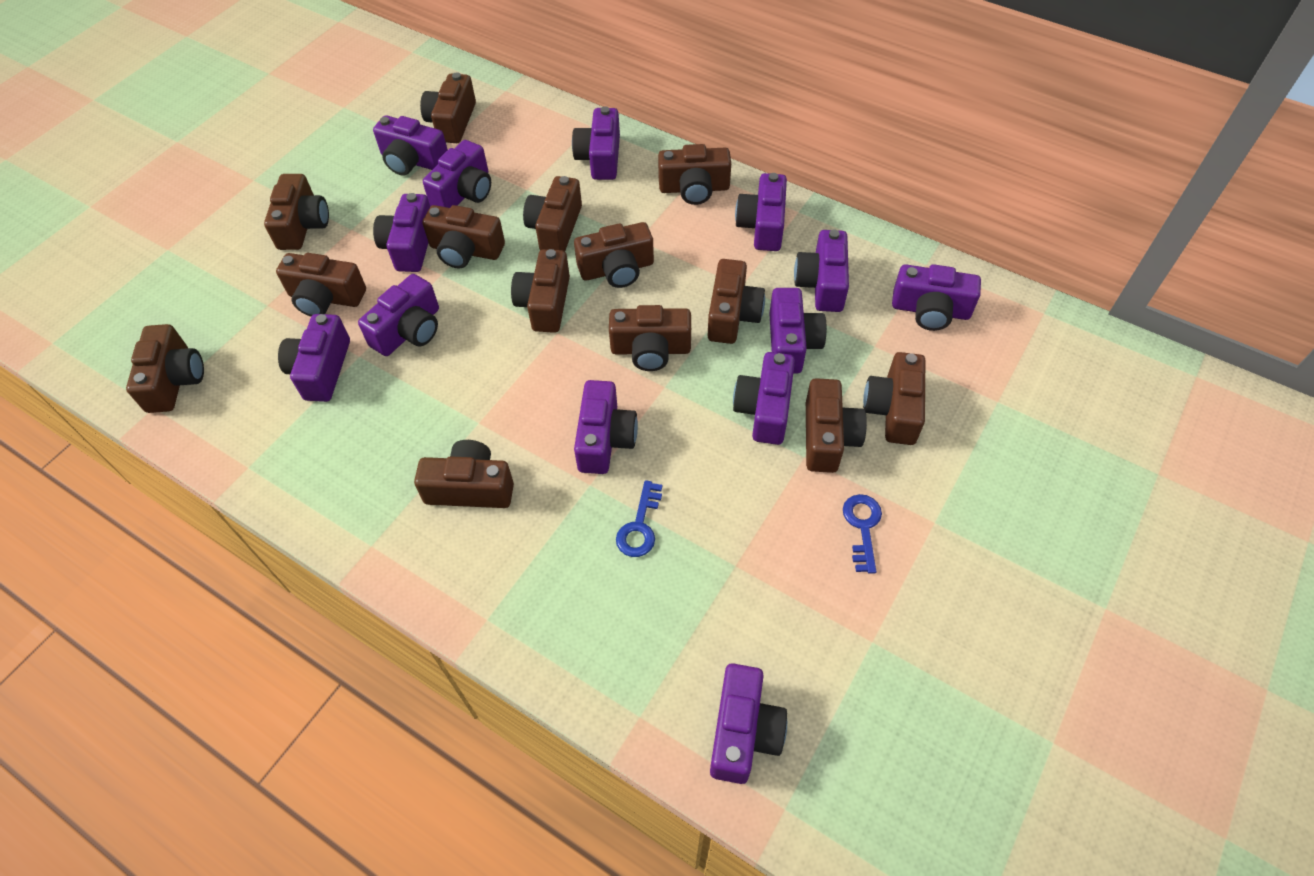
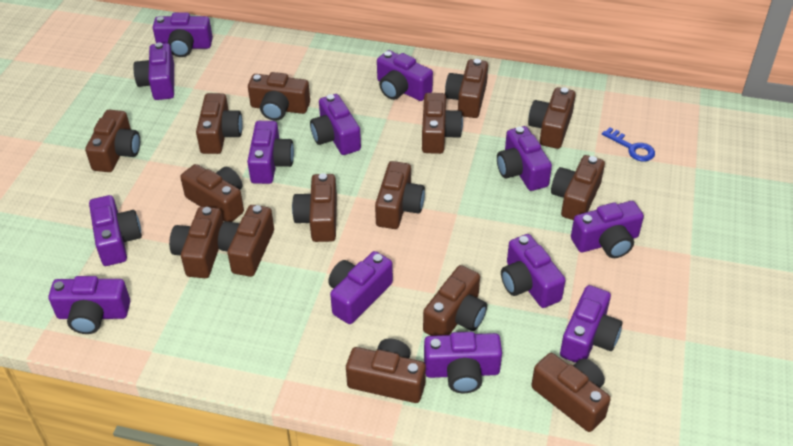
blue key: 2 -> 1
brown camera: 14 -> 15

